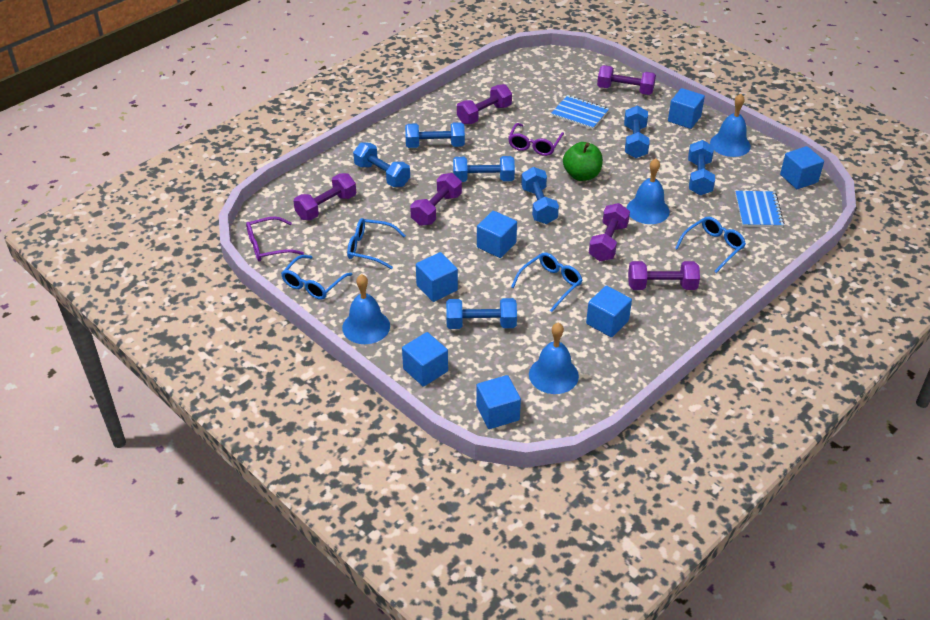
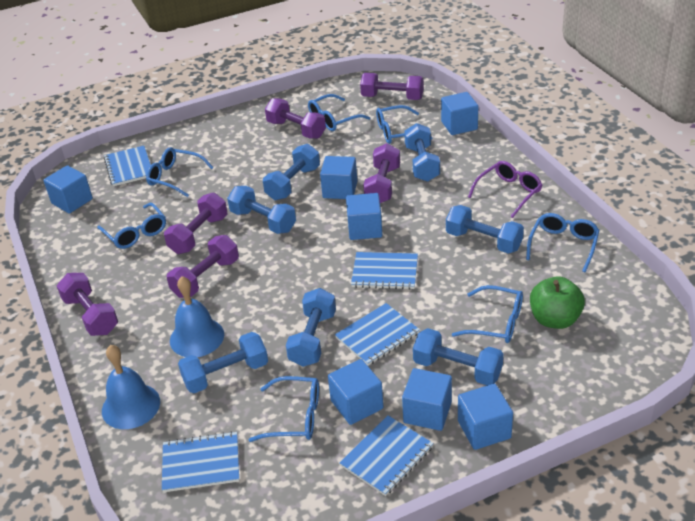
blue bell: 4 -> 2
blue glasses: 4 -> 7
blue notebook: 2 -> 5
purple glasses: 2 -> 1

